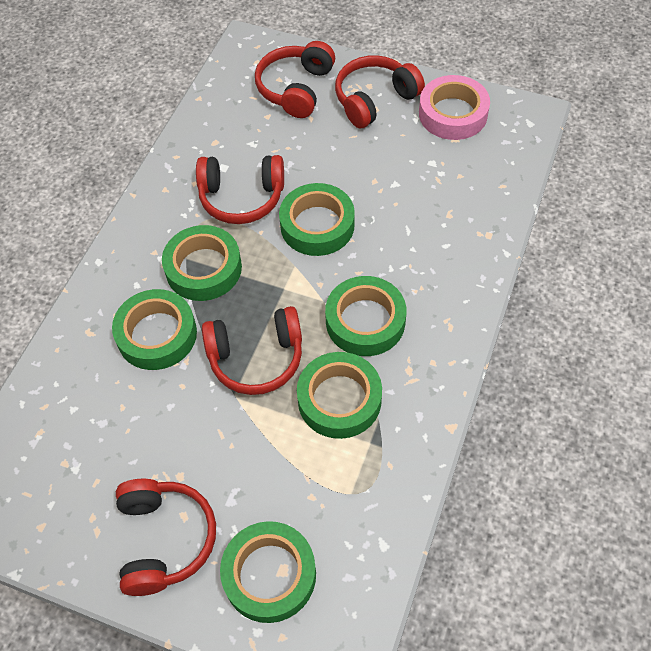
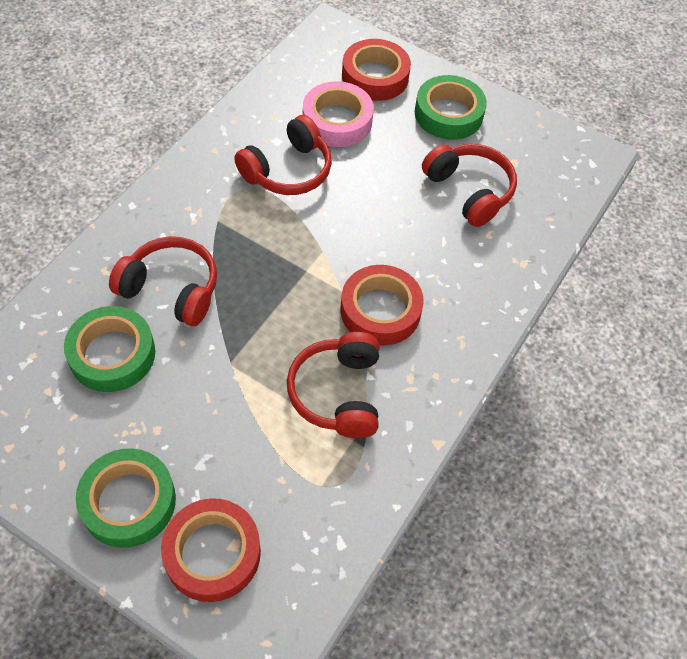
green tape: 6 -> 3
red headphones: 5 -> 4
red tape: 0 -> 3

